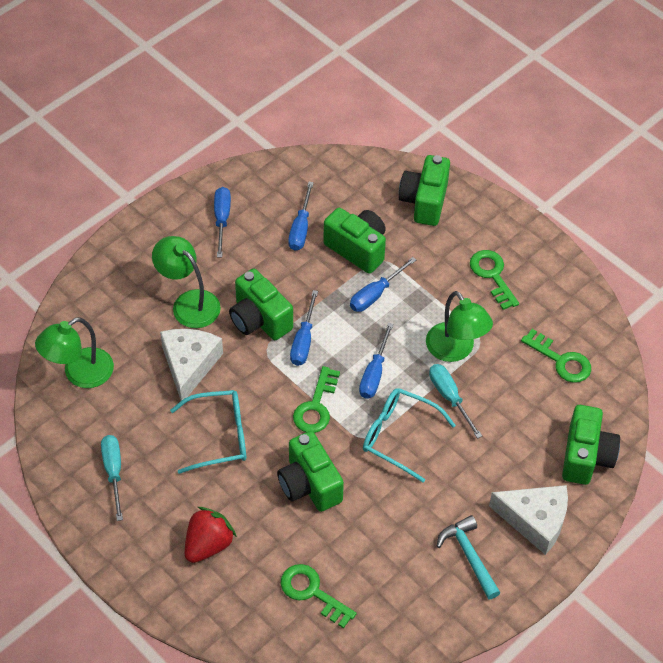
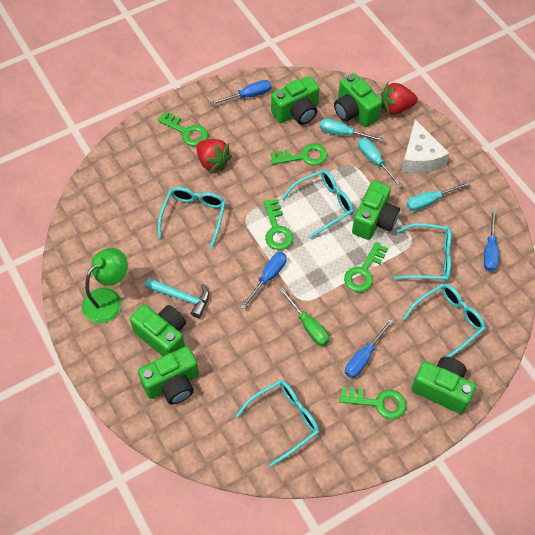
blue screwdriver: 5 -> 4
green camera: 5 -> 6
green key: 4 -> 5
green lamp: 3 -> 1
green screwdriver: 0 -> 1
red strawberry: 1 -> 2
turquoise glasses: 2 -> 5
turquoise screwdriver: 2 -> 3
white cheese: 2 -> 1

